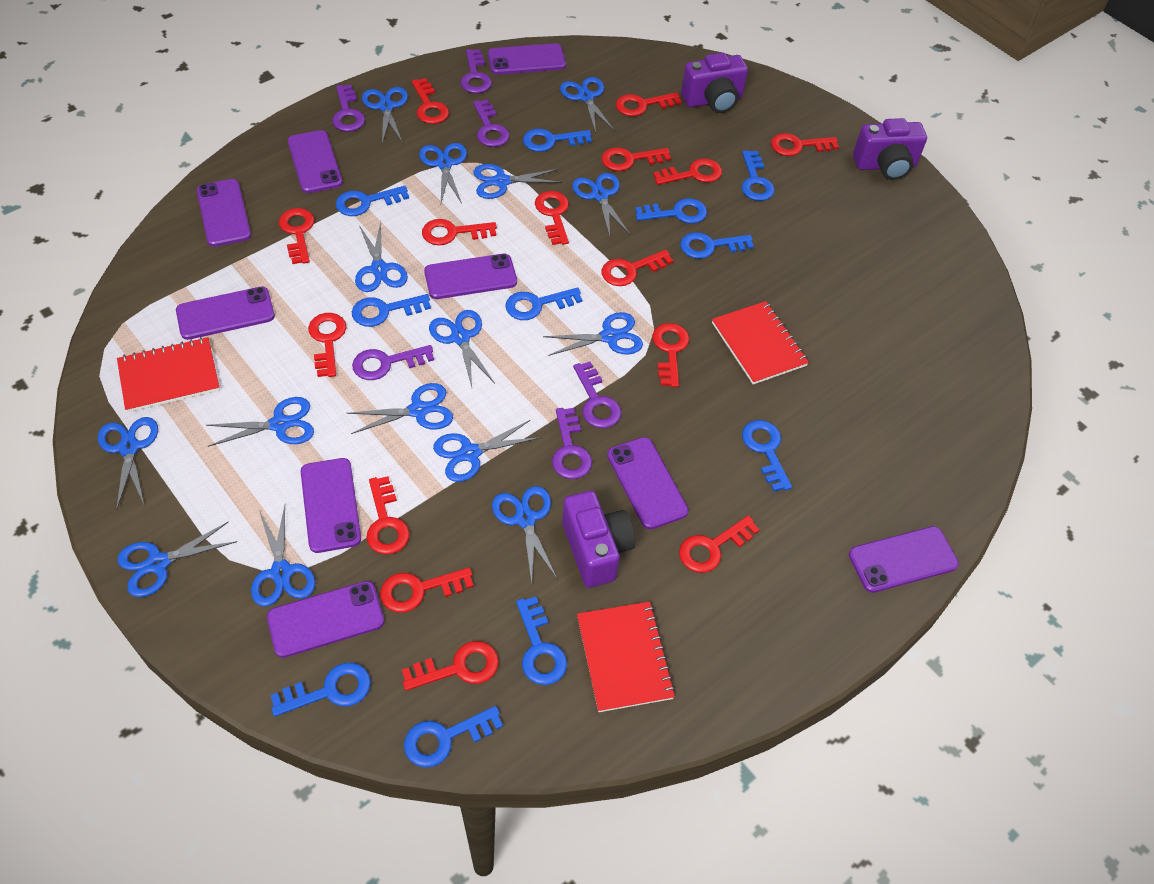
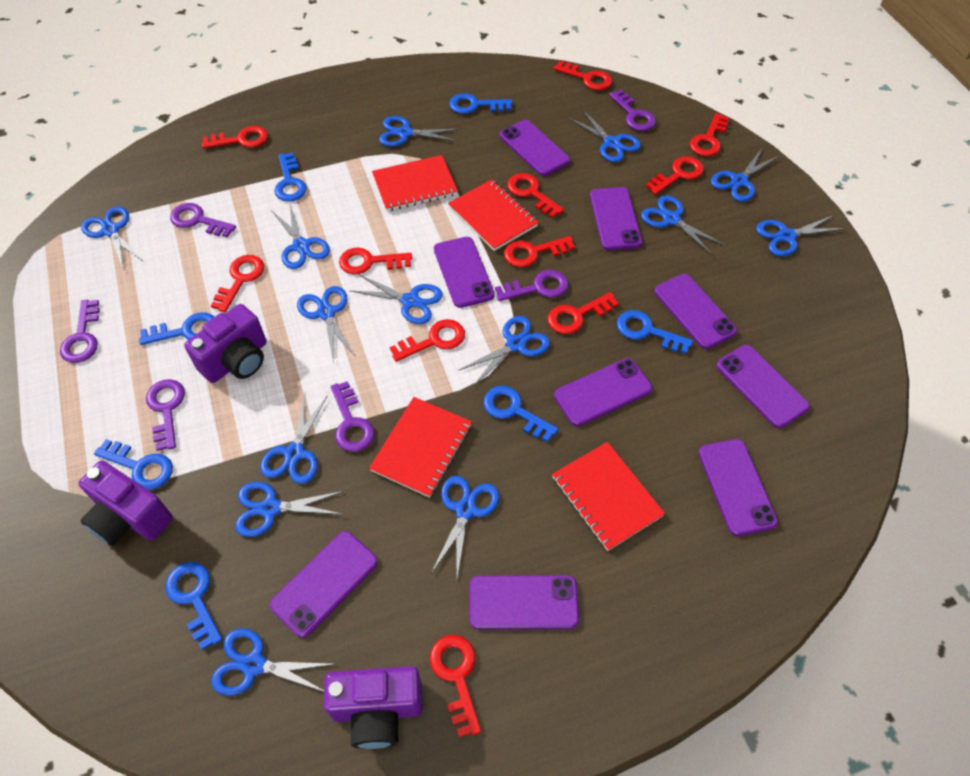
blue key: 11 -> 7
blue scissors: 15 -> 14
red key: 15 -> 11
red notebook: 3 -> 4

